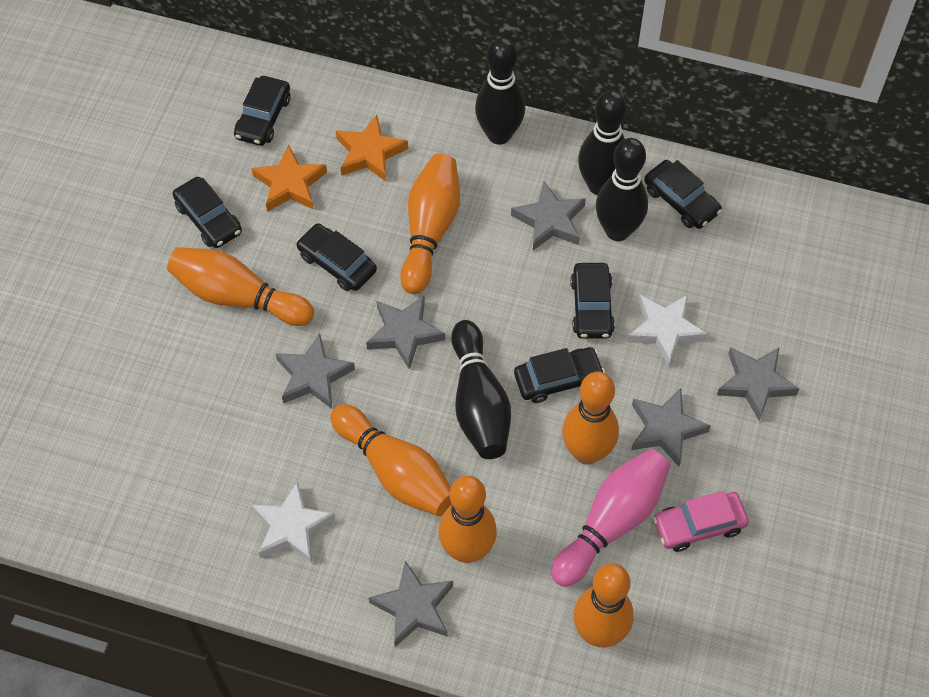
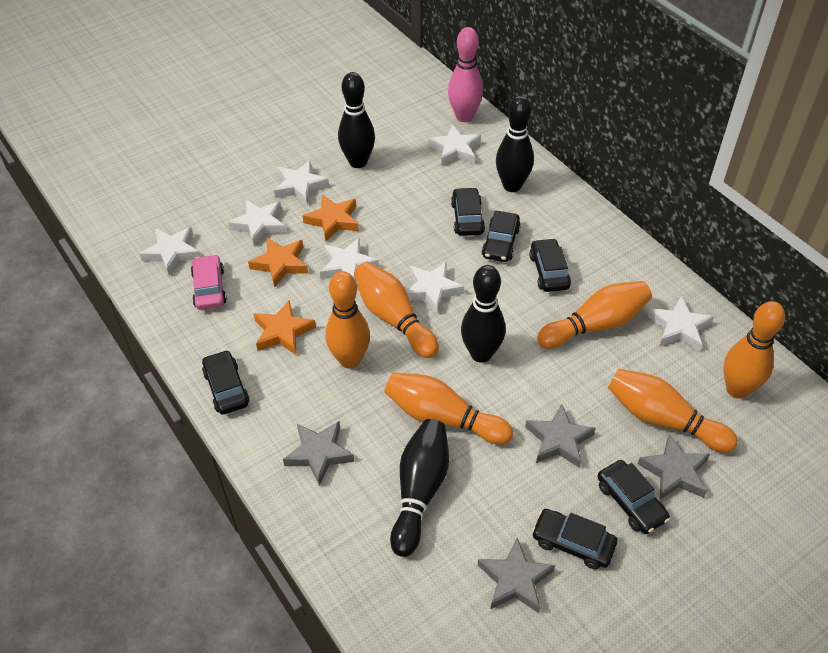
grey star: 6 -> 4
orange star: 2 -> 3
white star: 2 -> 7

